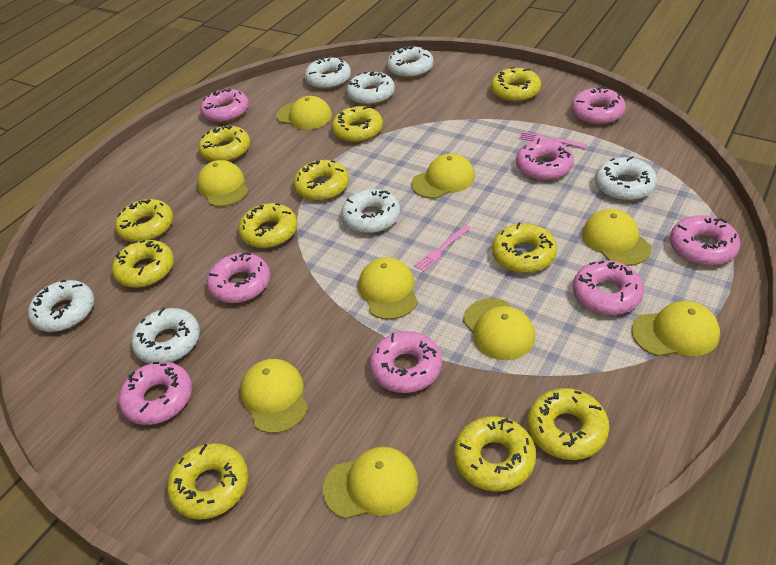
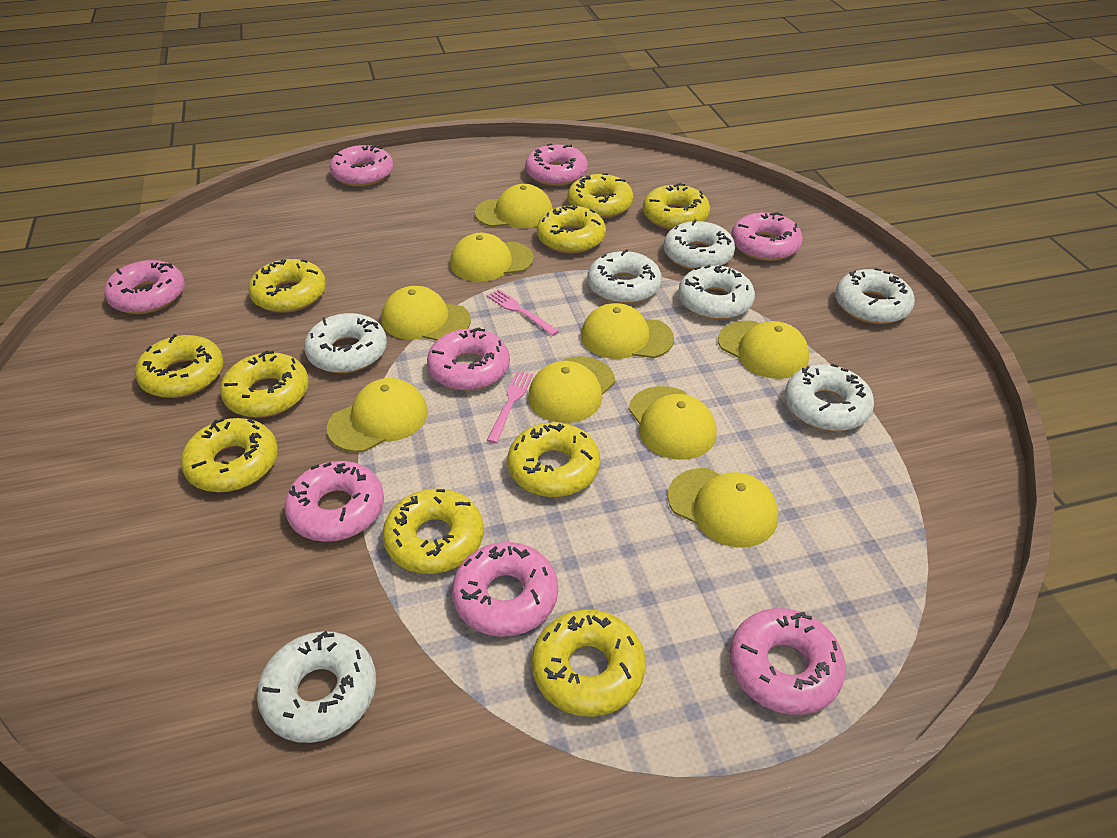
yellow donut: 11 -> 10

